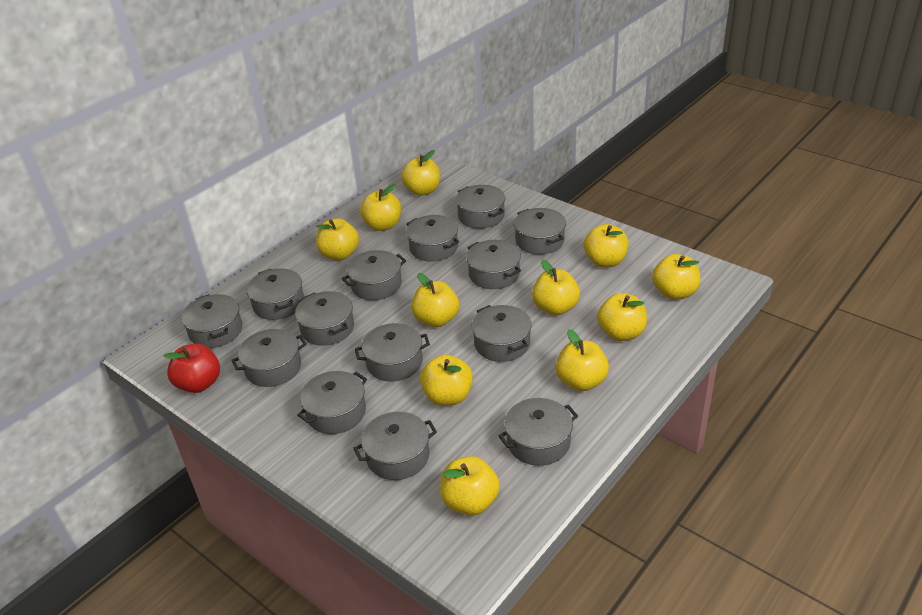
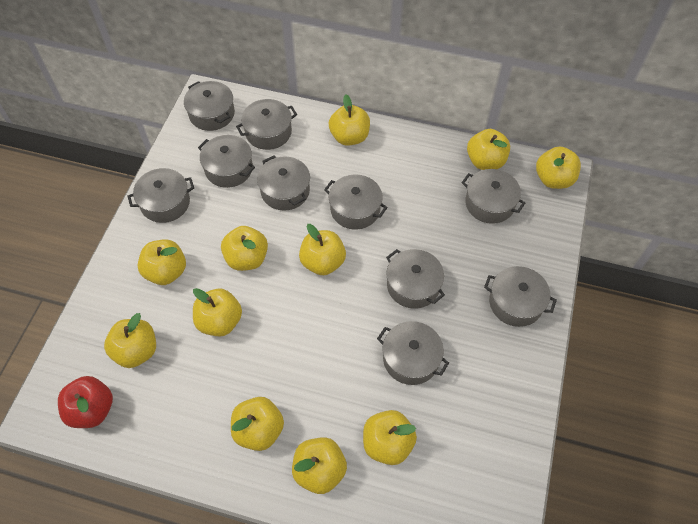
grey pot: 14 -> 10

